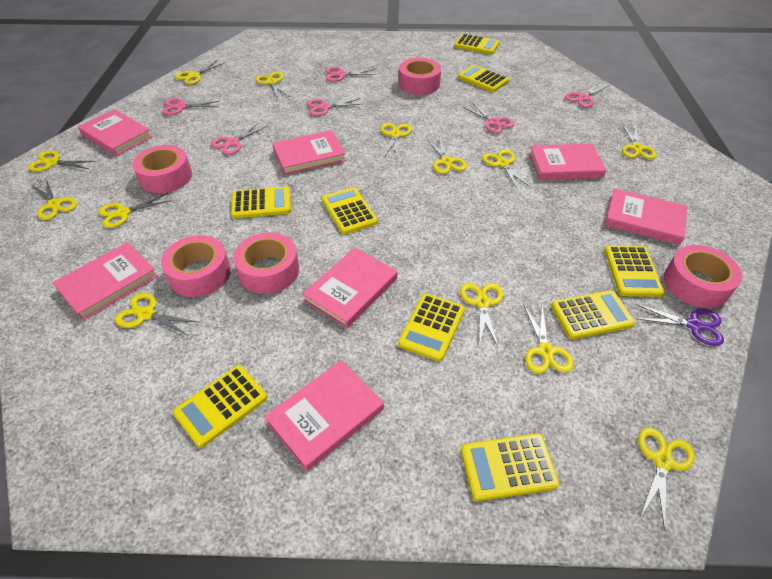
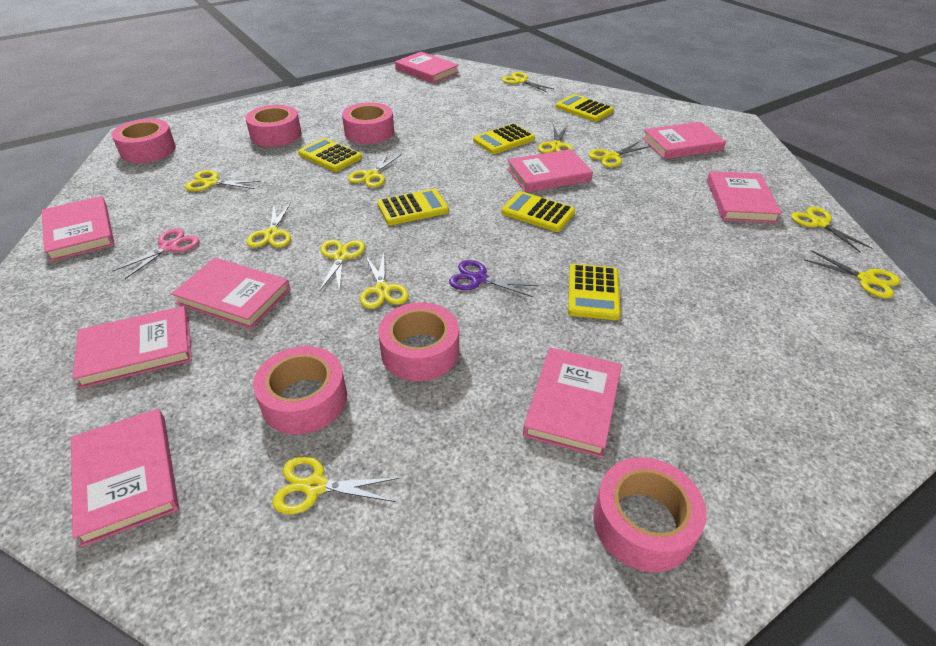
pink book: 7 -> 9
pink scissors: 6 -> 1
pink tape: 5 -> 6
yellow calculator: 9 -> 6
yellow scissors: 13 -> 11

